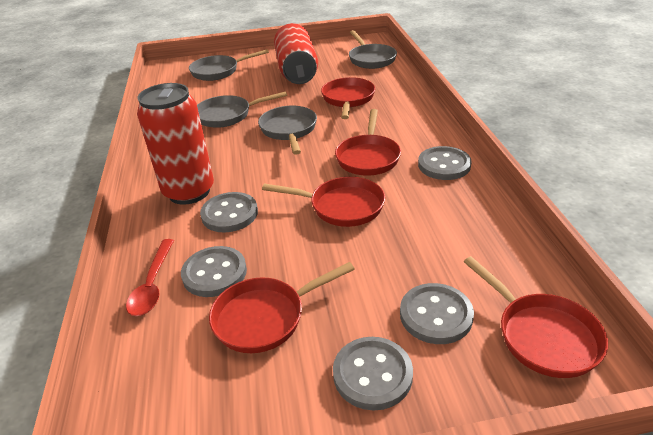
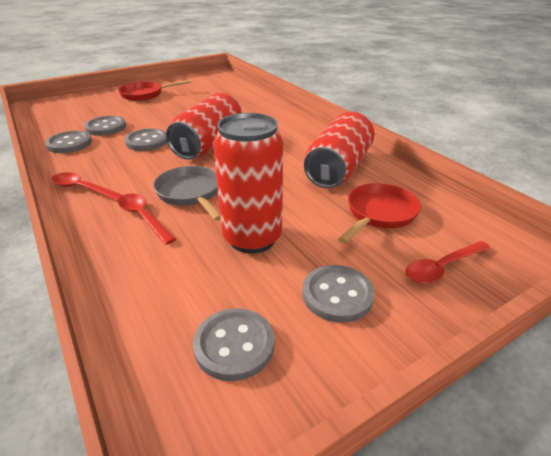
grey pan: 4 -> 1
red can: 2 -> 3
red pan: 5 -> 2
red spoon: 1 -> 3

